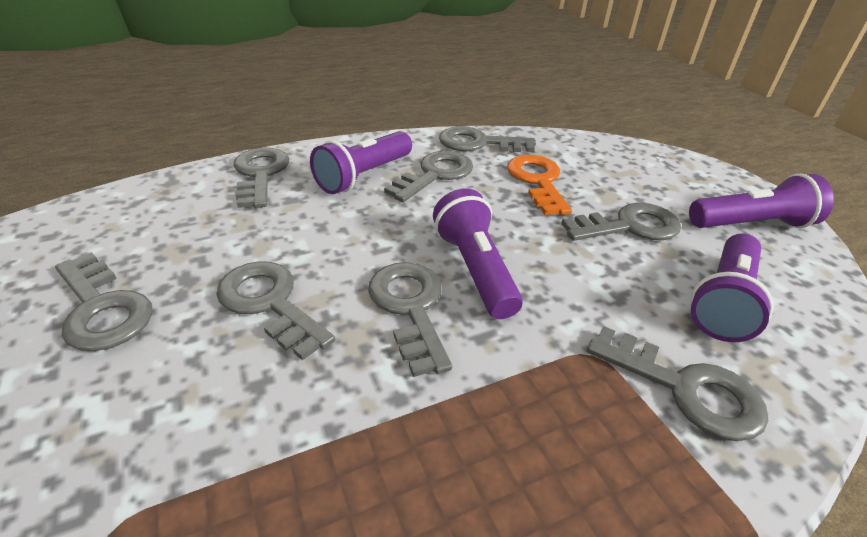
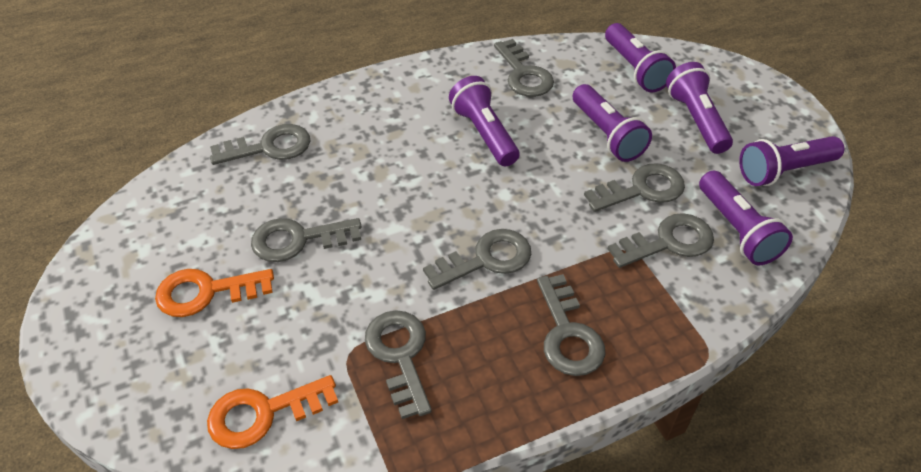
orange key: 1 -> 2
purple flashlight: 4 -> 6

